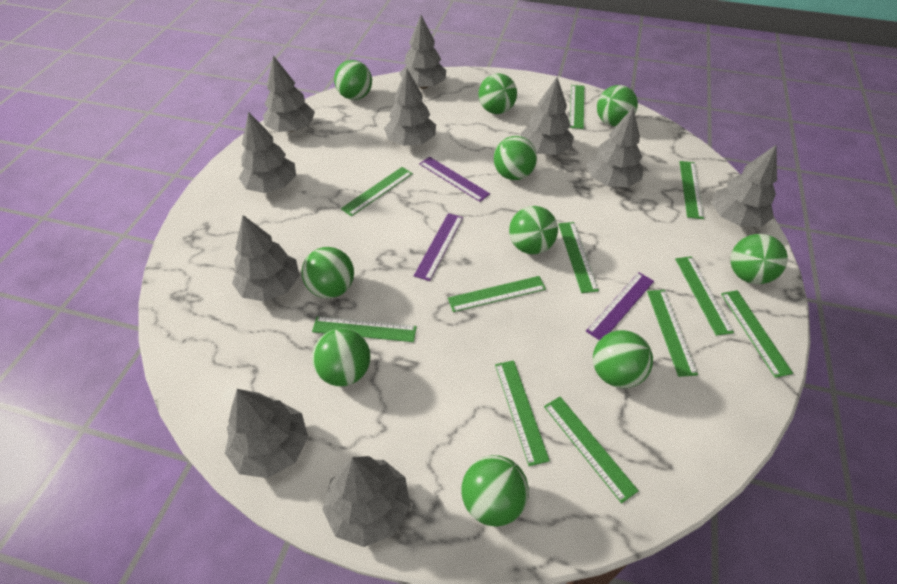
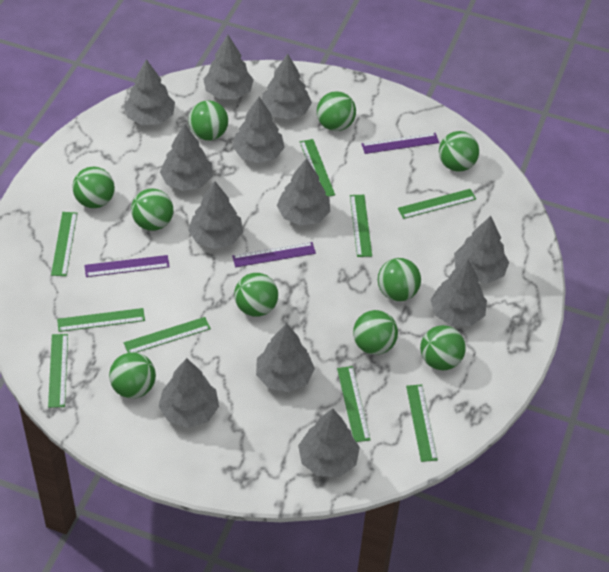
green ruler: 11 -> 9
grey tree: 10 -> 12

